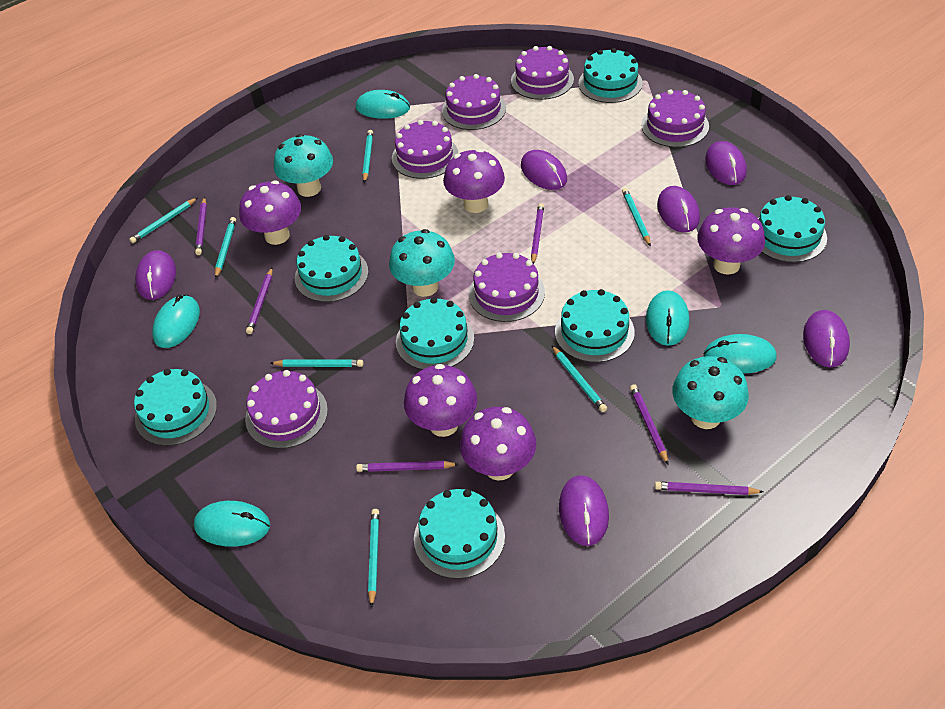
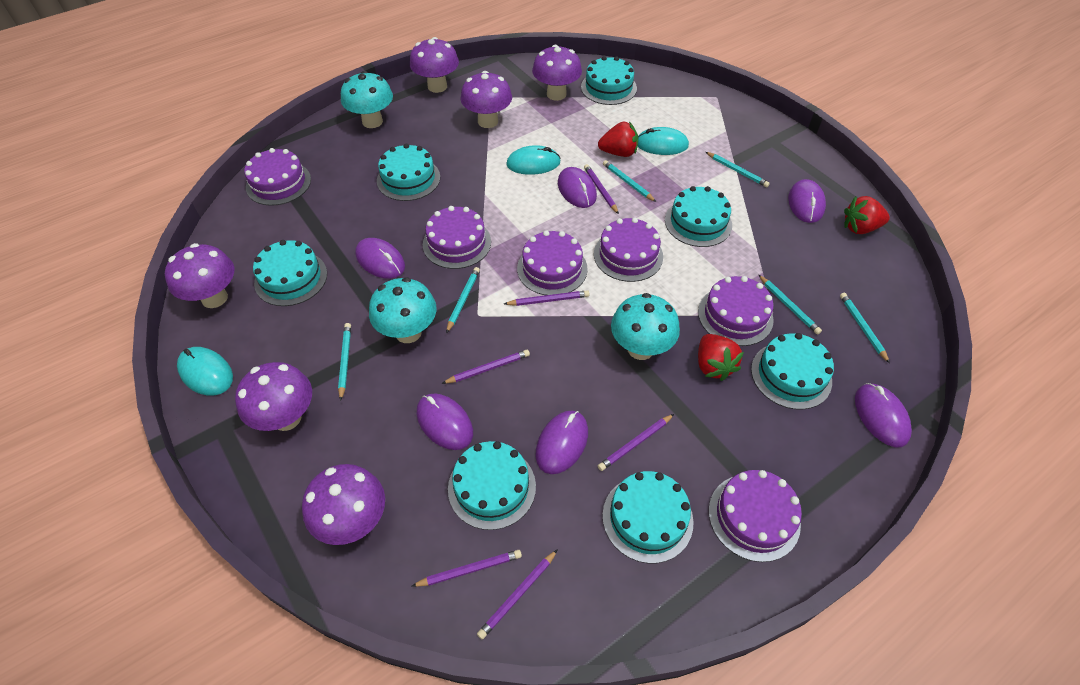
purple mushroom: 5 -> 6
red strawberry: 0 -> 3
turquoise mouse: 5 -> 3
turquoise pencil: 7 -> 6

